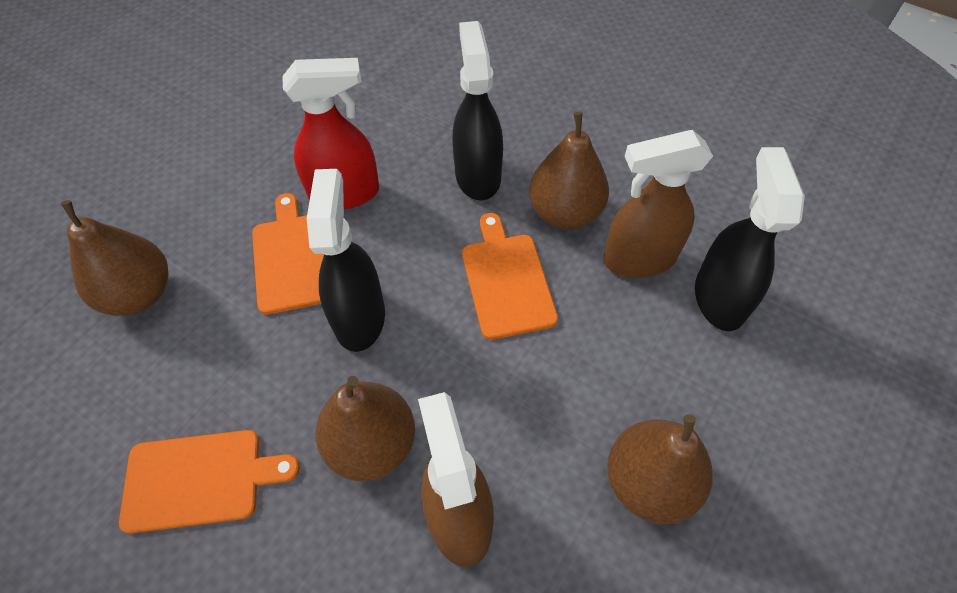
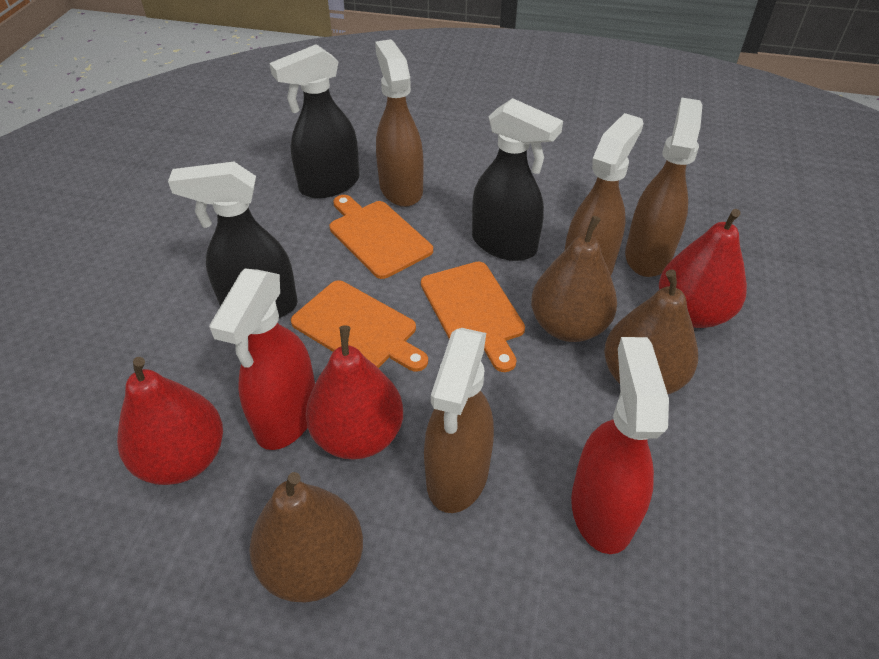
brown pear: 4 -> 3
brown spray bottle: 2 -> 4
red pear: 0 -> 3
red spray bottle: 1 -> 2

